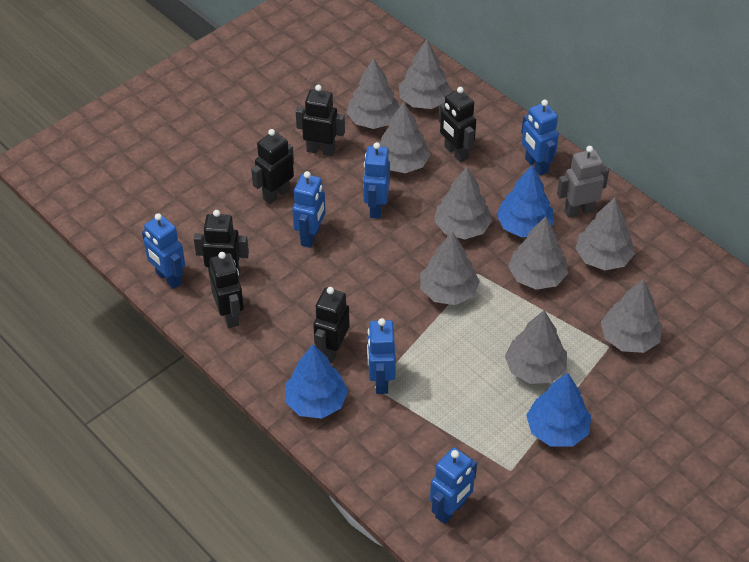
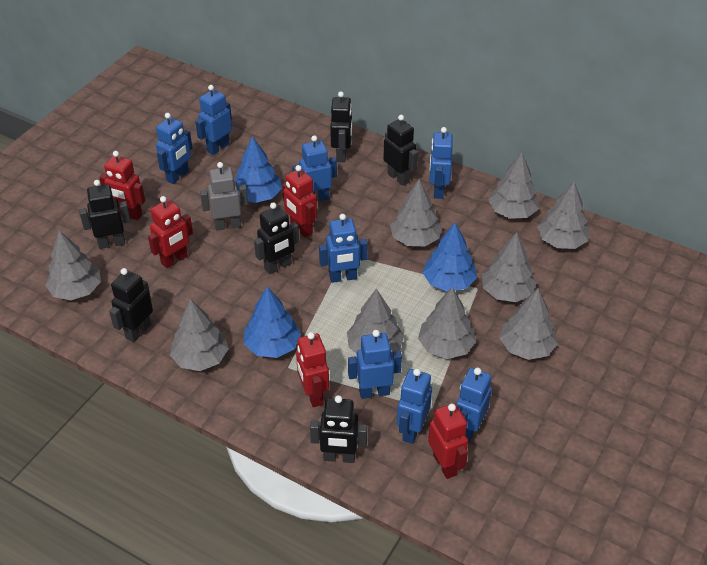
blue robot: 6 -> 8
red robot: 0 -> 5

